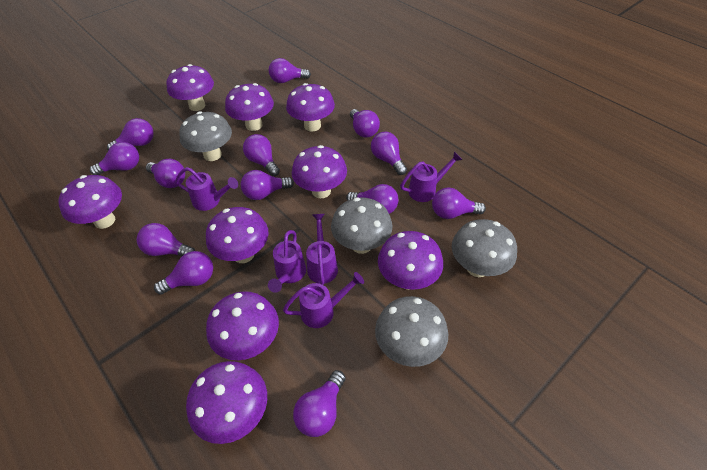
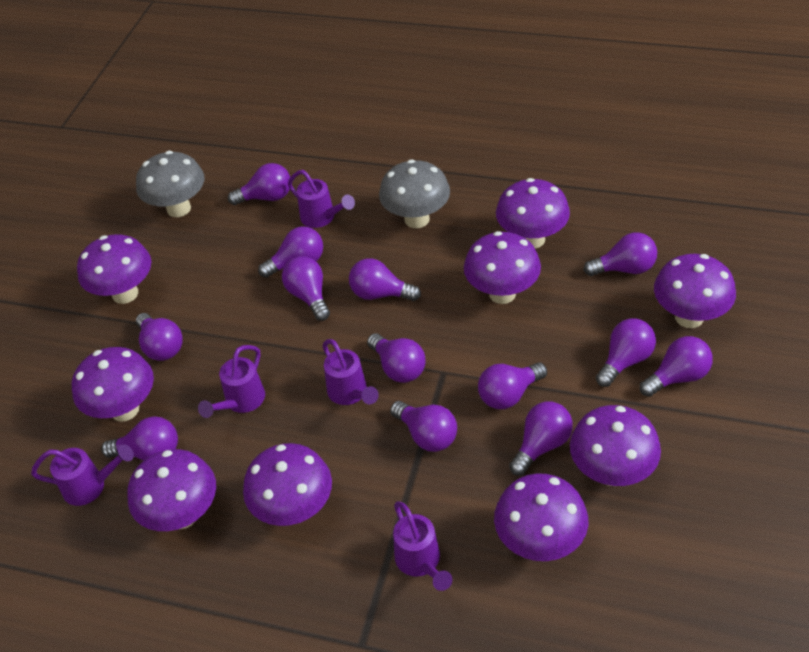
grey mushroom: 4 -> 2

